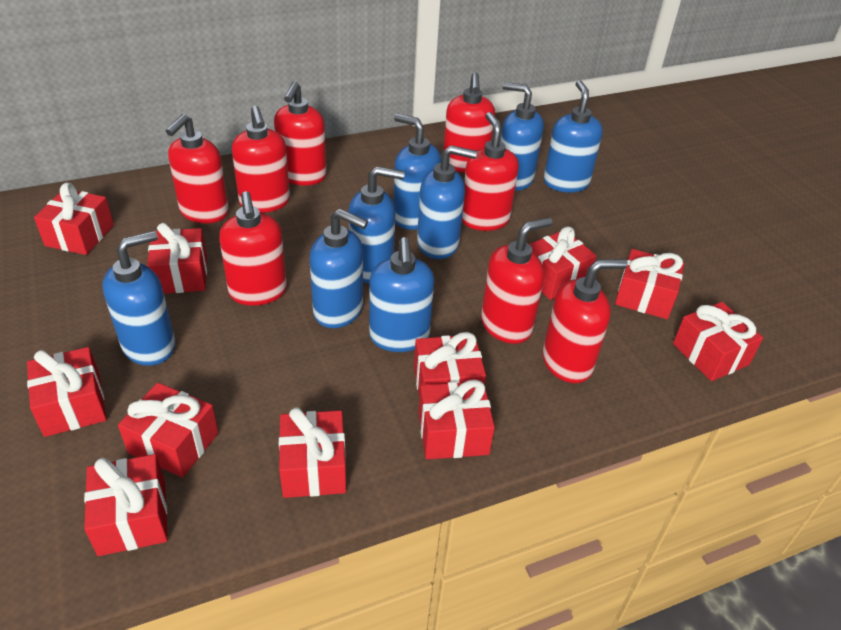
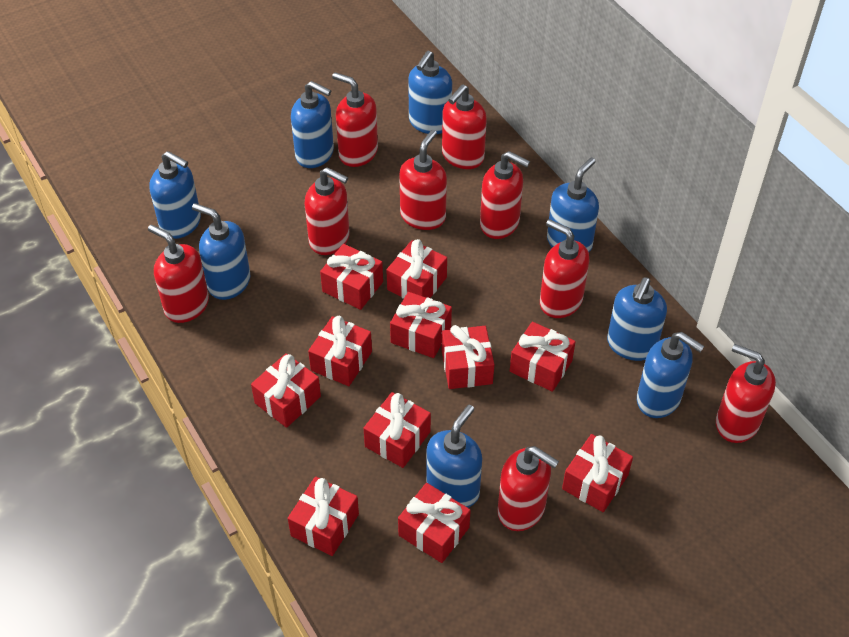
red soap dispenser: 8 -> 9

